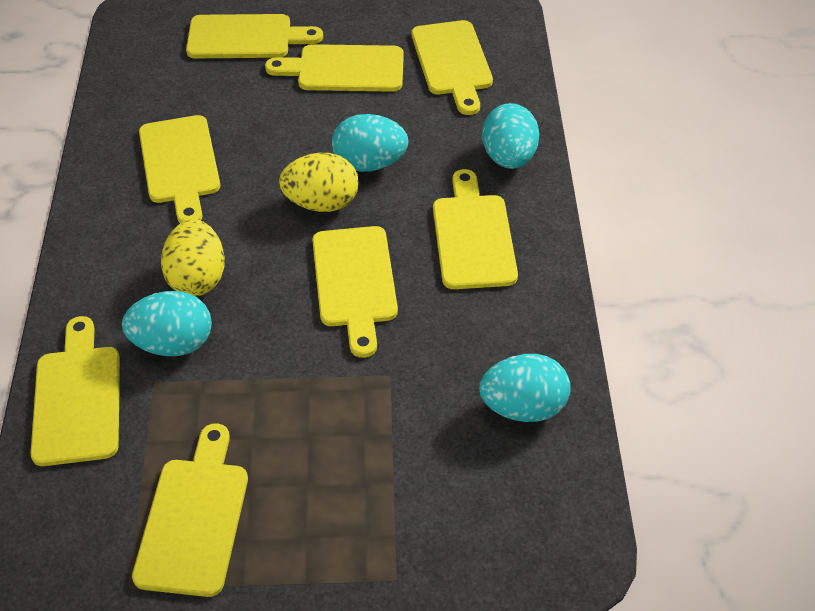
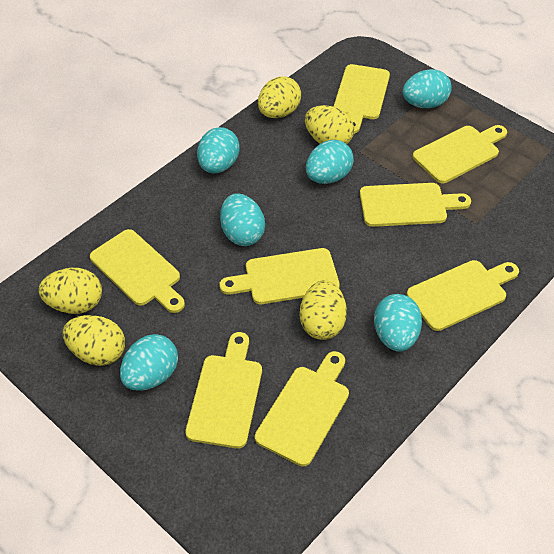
turquoise egg: 4 -> 6
yellow egg: 2 -> 5

